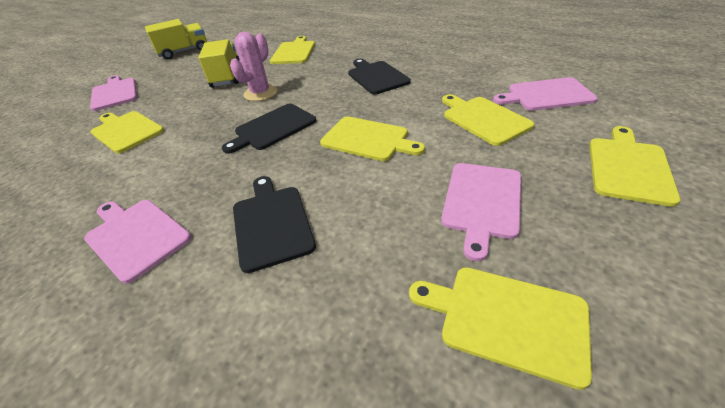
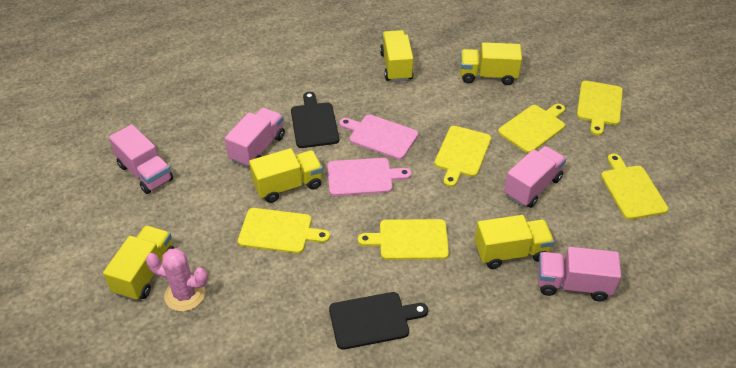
black cutting board: 3 -> 2
pink cutting board: 4 -> 2
pink truck: 0 -> 4
yellow truck: 2 -> 5

